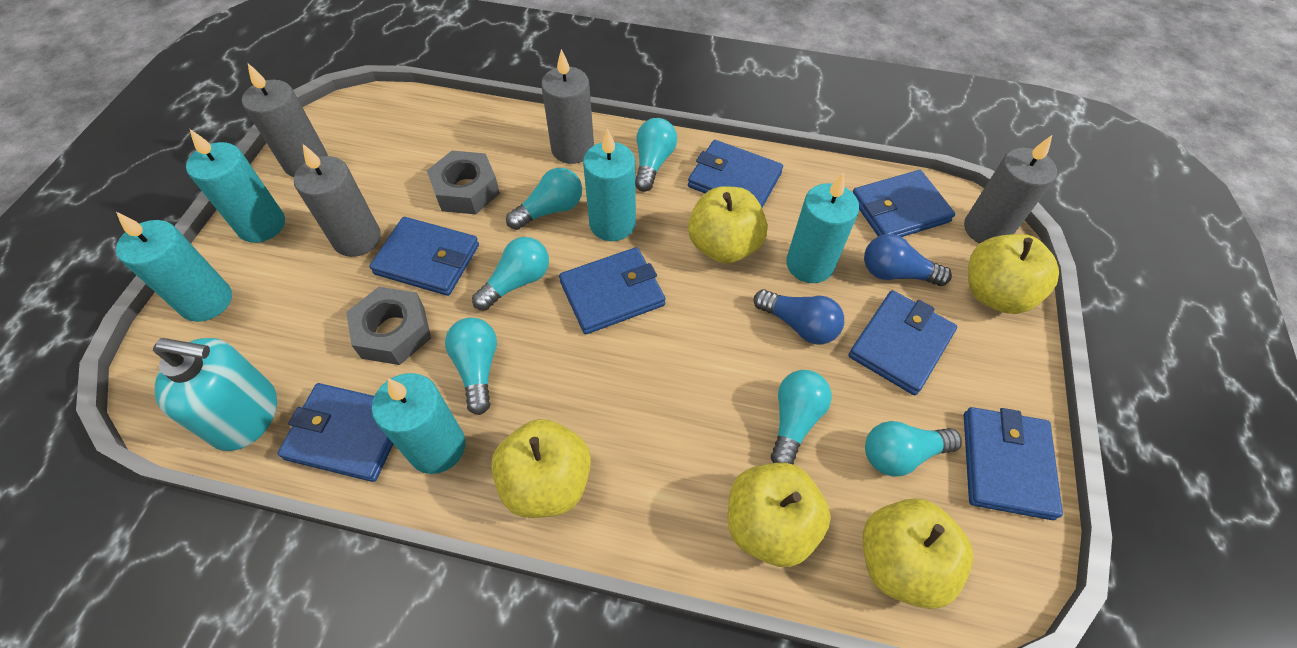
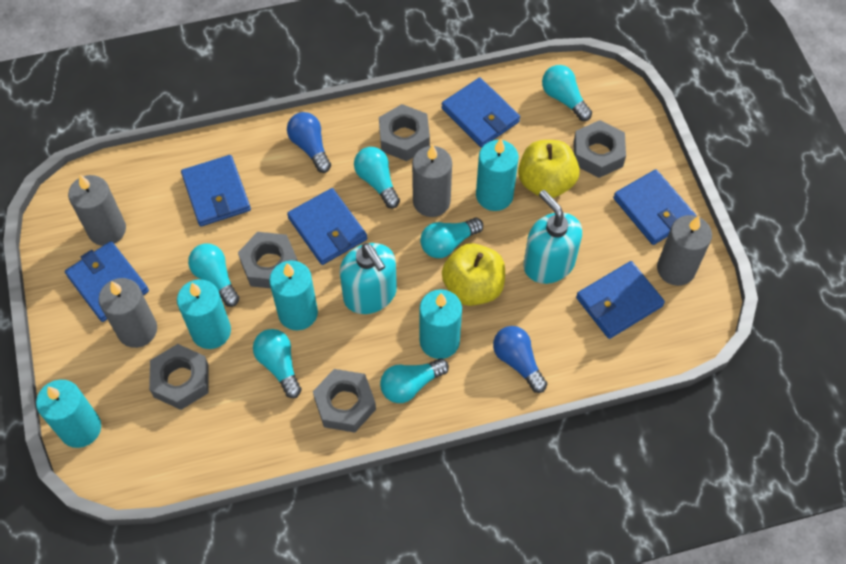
blue wallet: 7 -> 6
grey nut: 2 -> 5
turquoise soap dispenser: 1 -> 2
yellow apple: 5 -> 2

